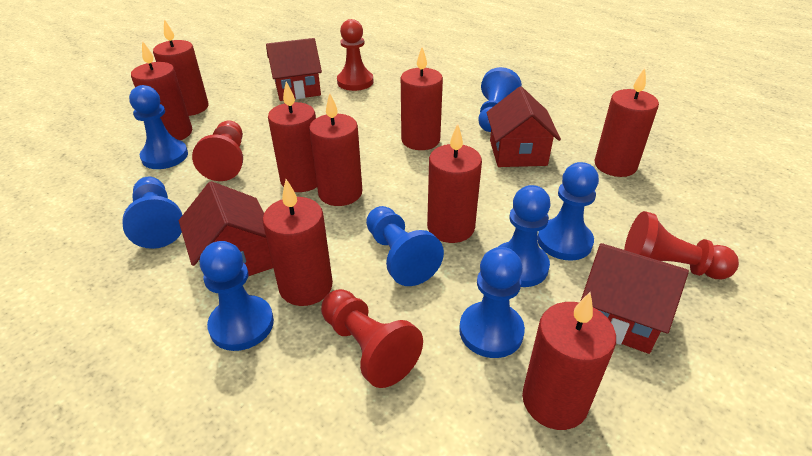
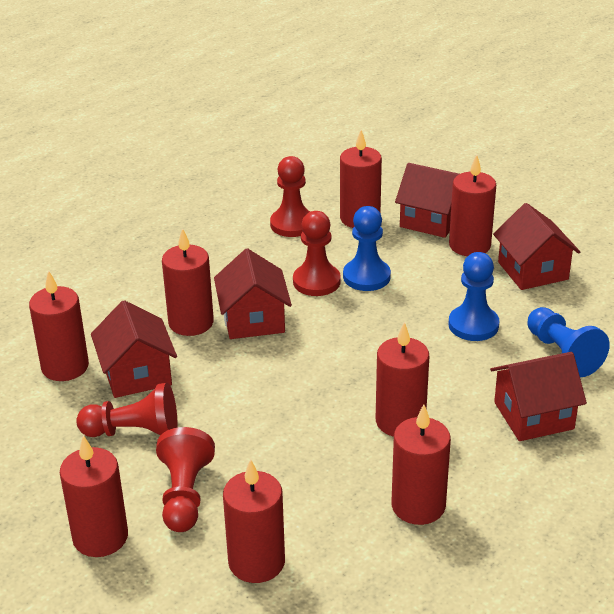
blue pawn: 8 -> 3
red candle: 9 -> 8
red house: 4 -> 5

